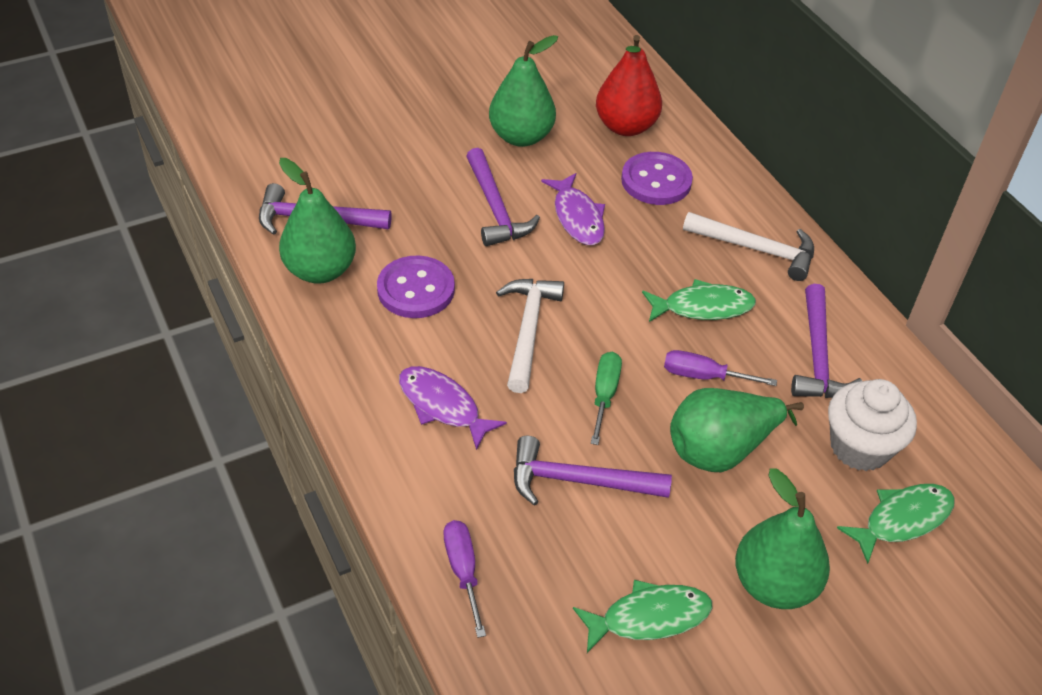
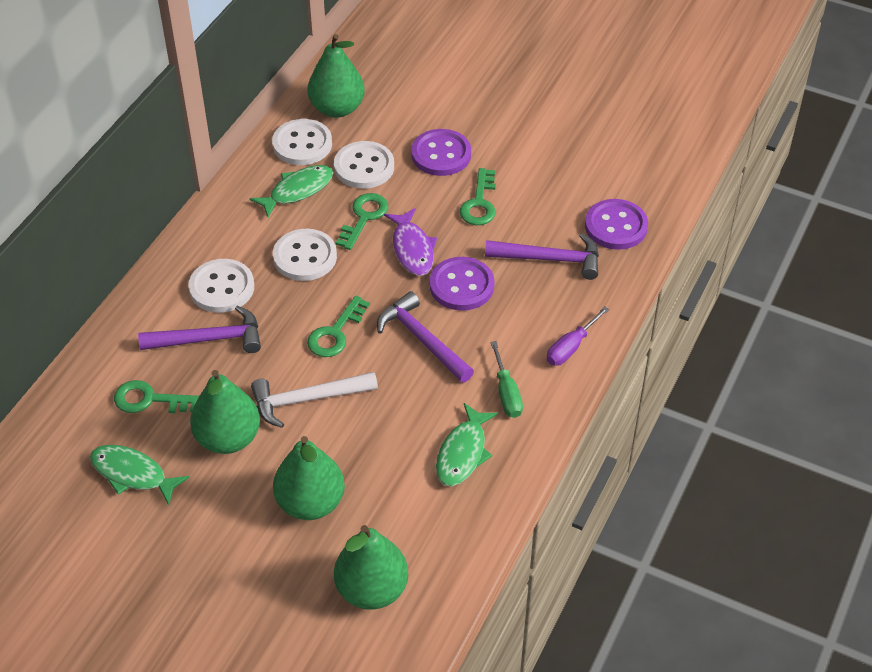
green key: 0 -> 4
purple button: 2 -> 3
purple fish: 2 -> 1
purple hammer: 4 -> 3
purple screwdriver: 2 -> 1
red pear: 1 -> 0
white button: 0 -> 4
white cupcake: 1 -> 0
white hammer: 2 -> 1

